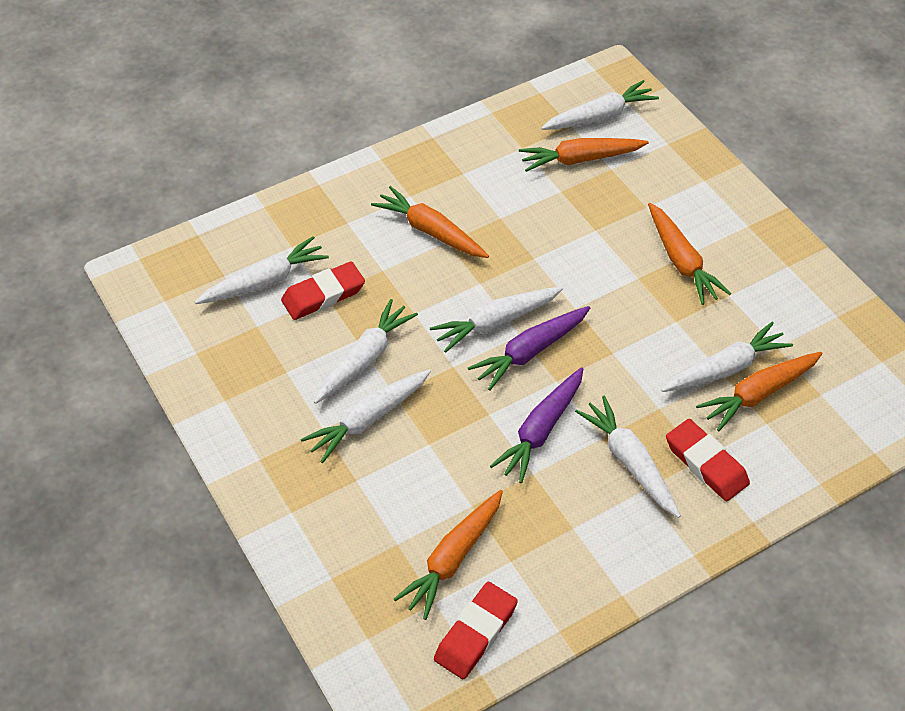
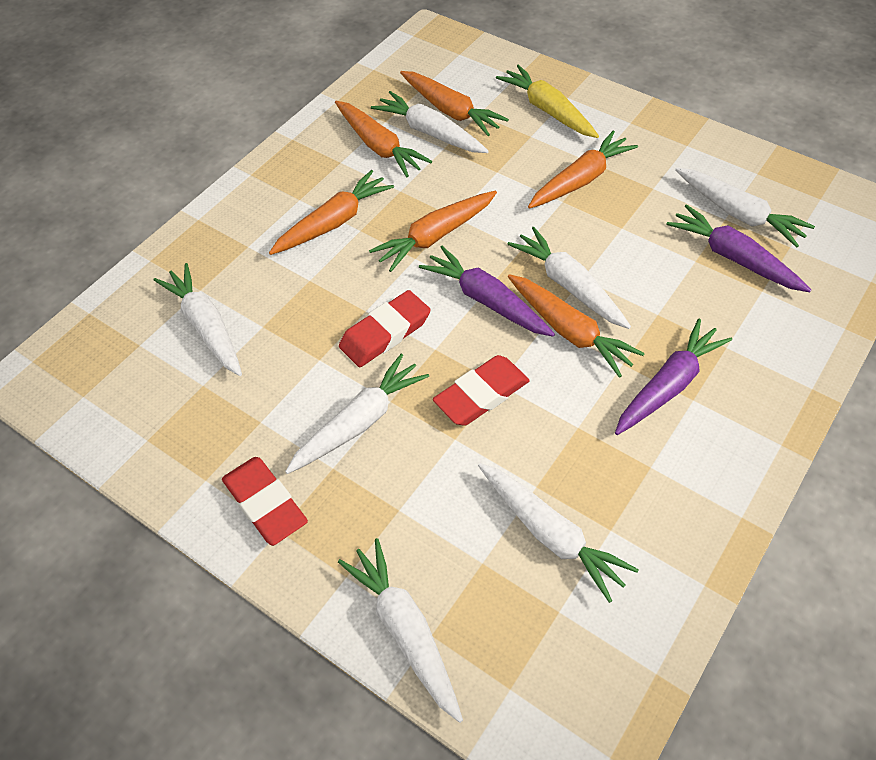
orange carrot: 5 -> 6
purple carrot: 2 -> 3
yellow carrot: 0 -> 1

